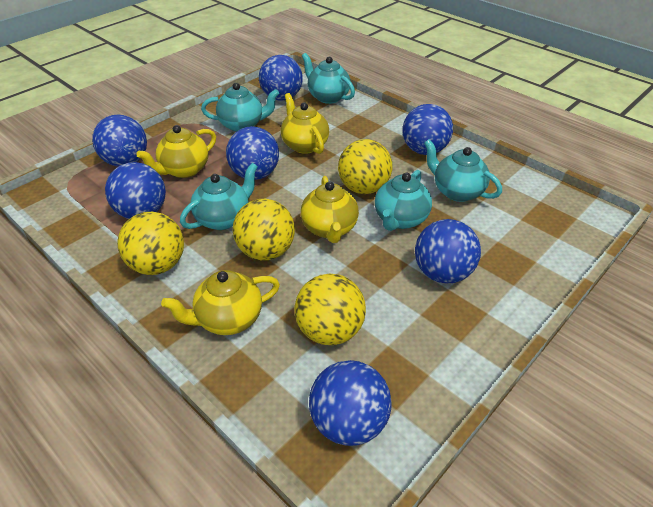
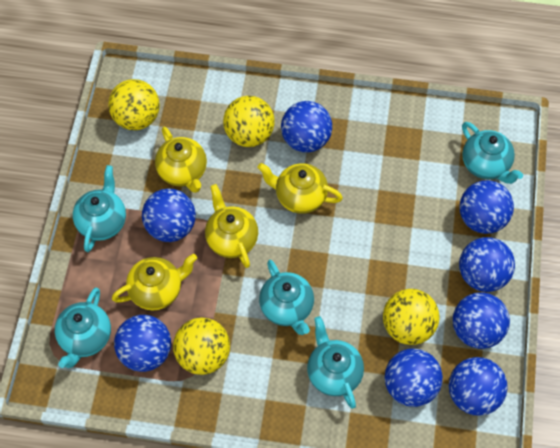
blue ball: 7 -> 8

